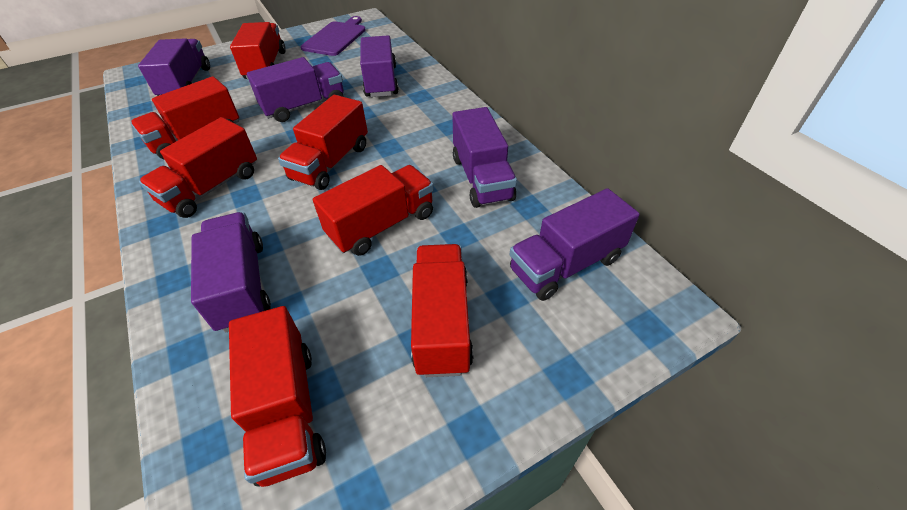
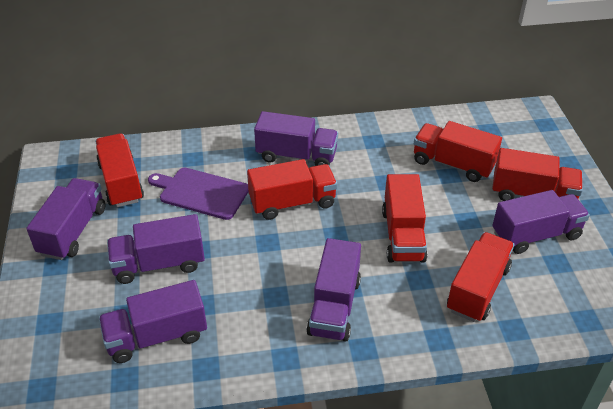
red truck: 7 -> 6

